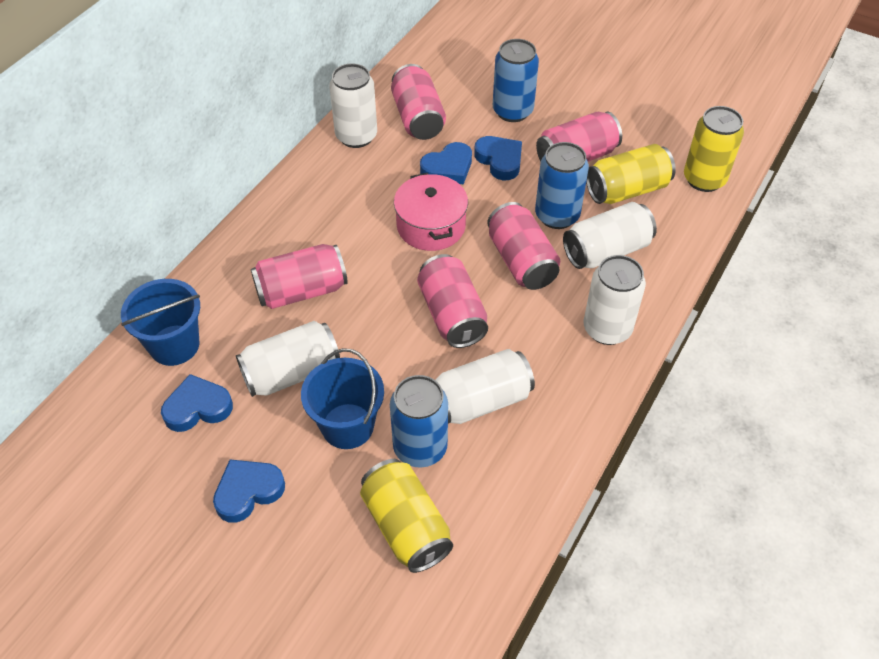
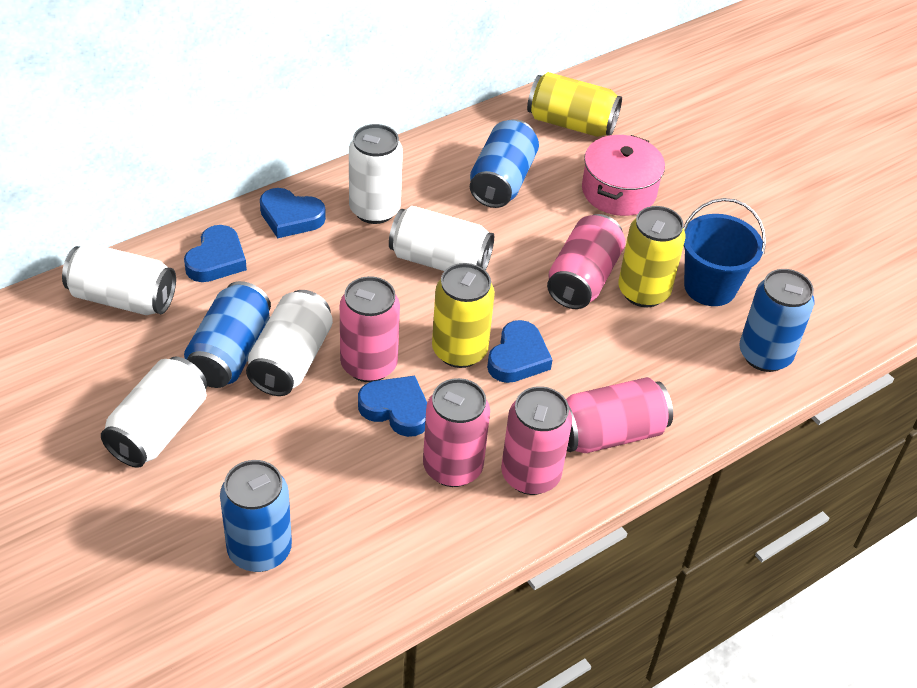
blue bucket: 2 -> 1
blue can: 3 -> 4

